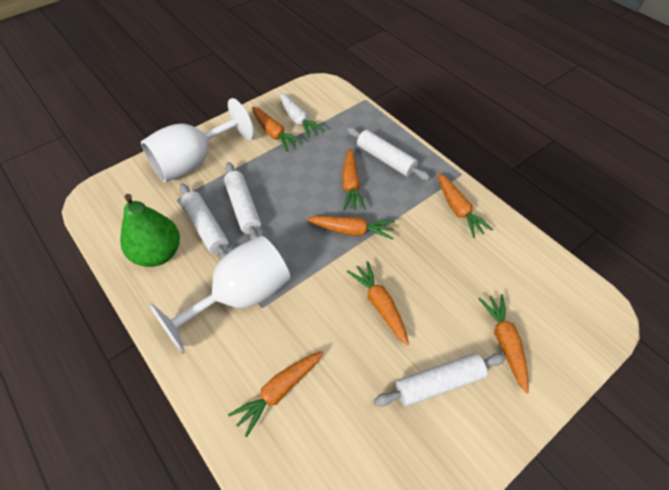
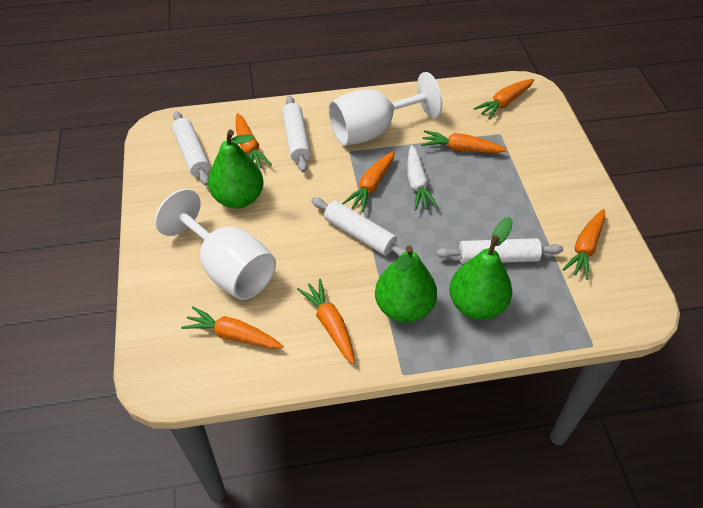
green pear: 1 -> 3

